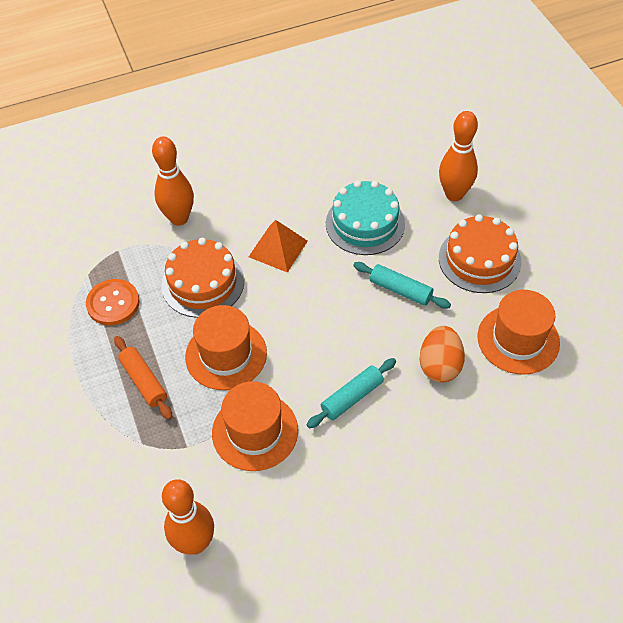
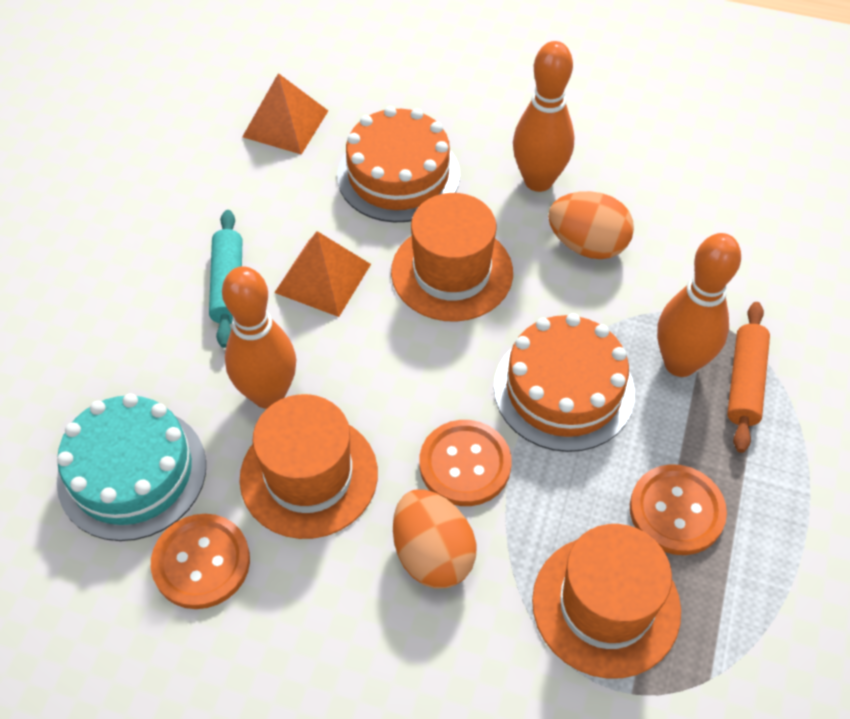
orange button: 1 -> 3
orange egg: 1 -> 2
orange pyramid: 1 -> 2
turquoise rolling pin: 2 -> 1

